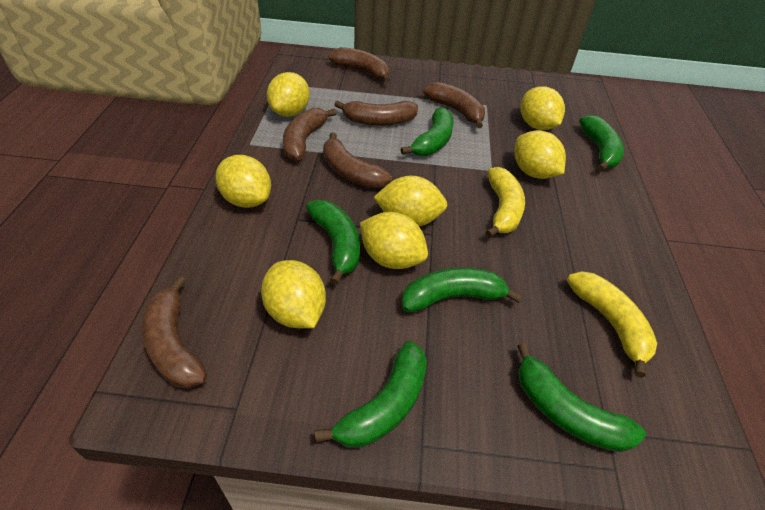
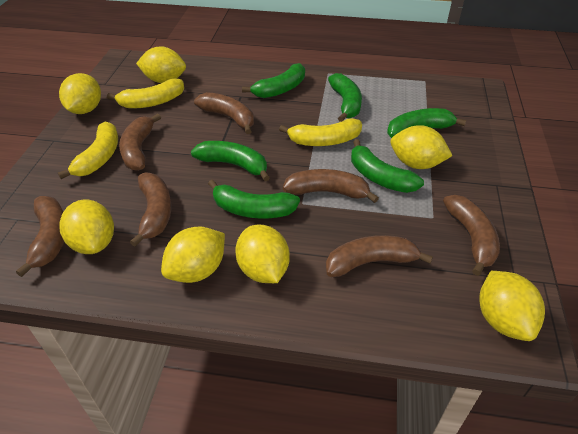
brown banana: 6 -> 7
yellow banana: 2 -> 3

